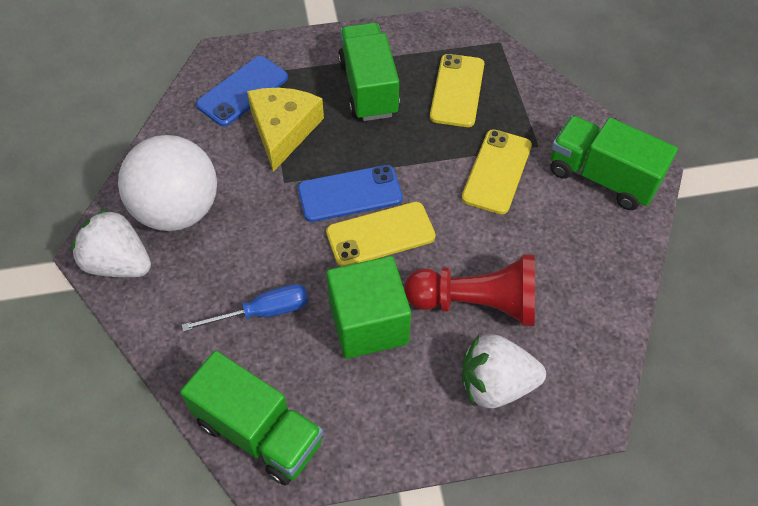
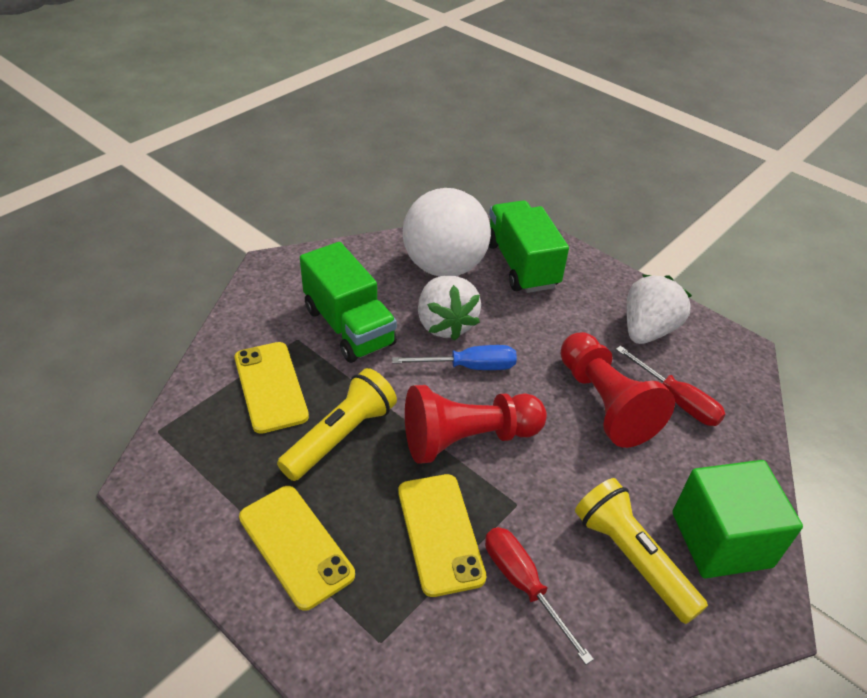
blue phone: 2 -> 0
green truck: 3 -> 2
red pawn: 1 -> 2
red screwdriver: 0 -> 2
yellow cheese: 1 -> 0
yellow flashlight: 0 -> 2

